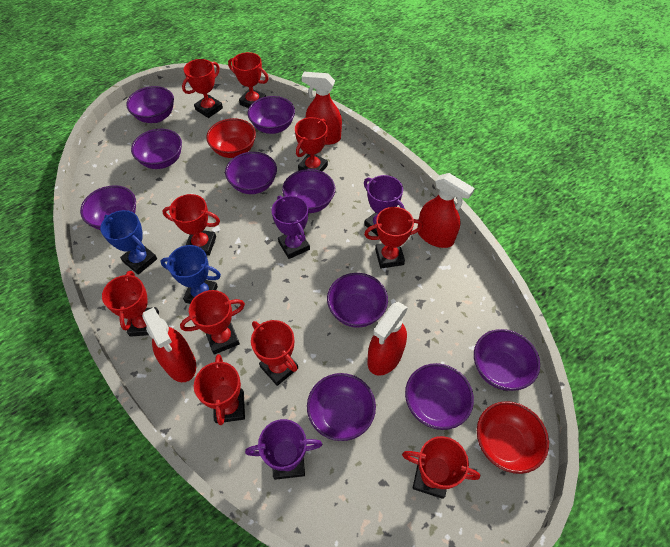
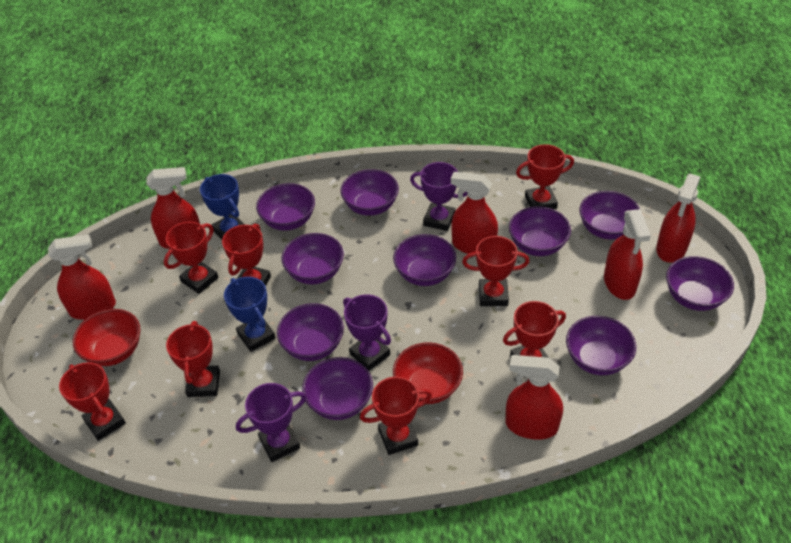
red spray bottle: 4 -> 6
red trophy: 10 -> 8

